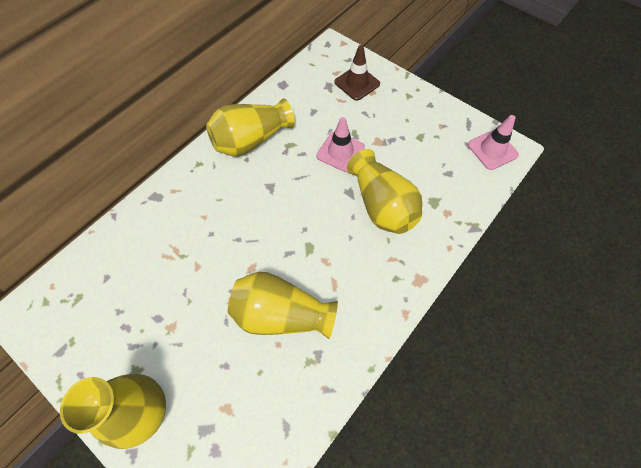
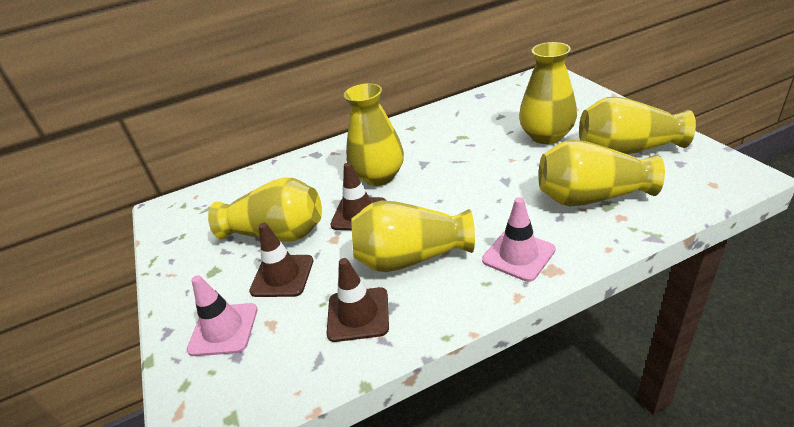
brown traffic cone: 1 -> 3
yellow vase: 4 -> 6

